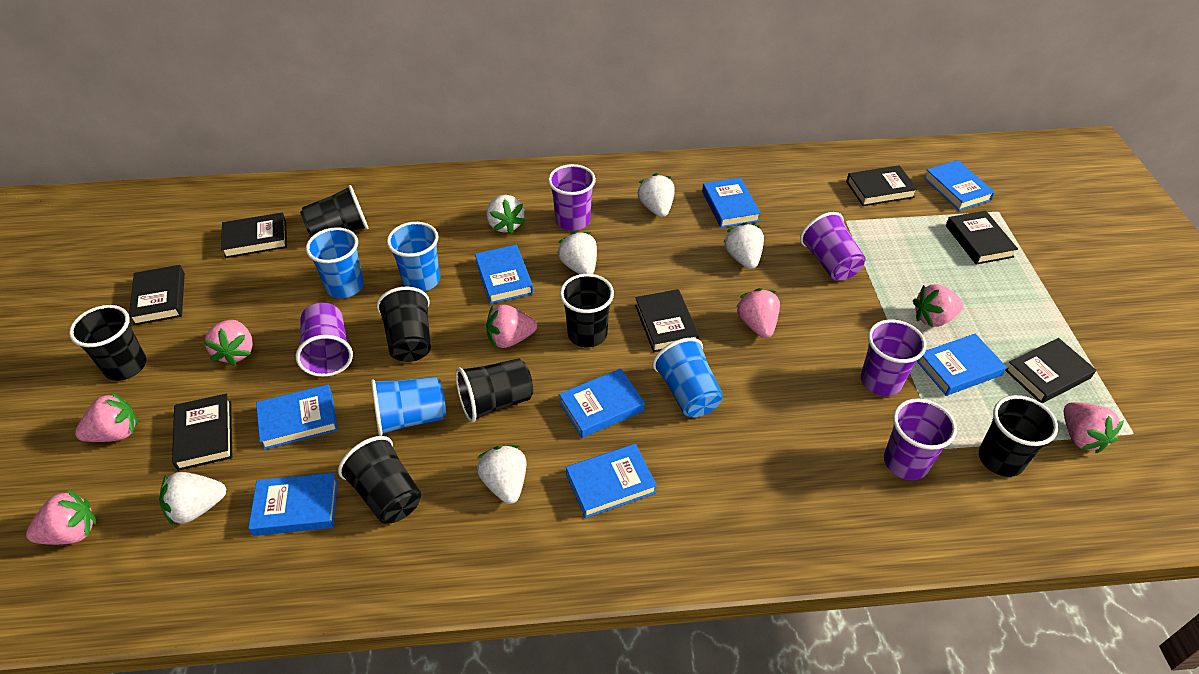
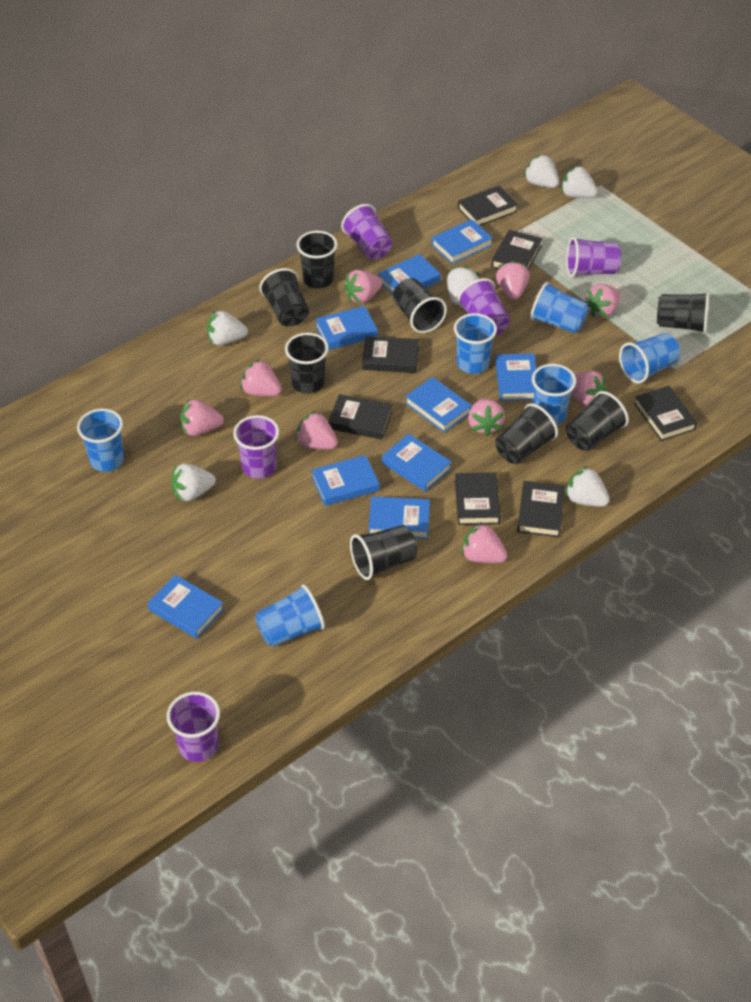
black cup: 7 -> 8
blue book: 8 -> 9
blue cup: 4 -> 6
pink strawberry: 7 -> 9

